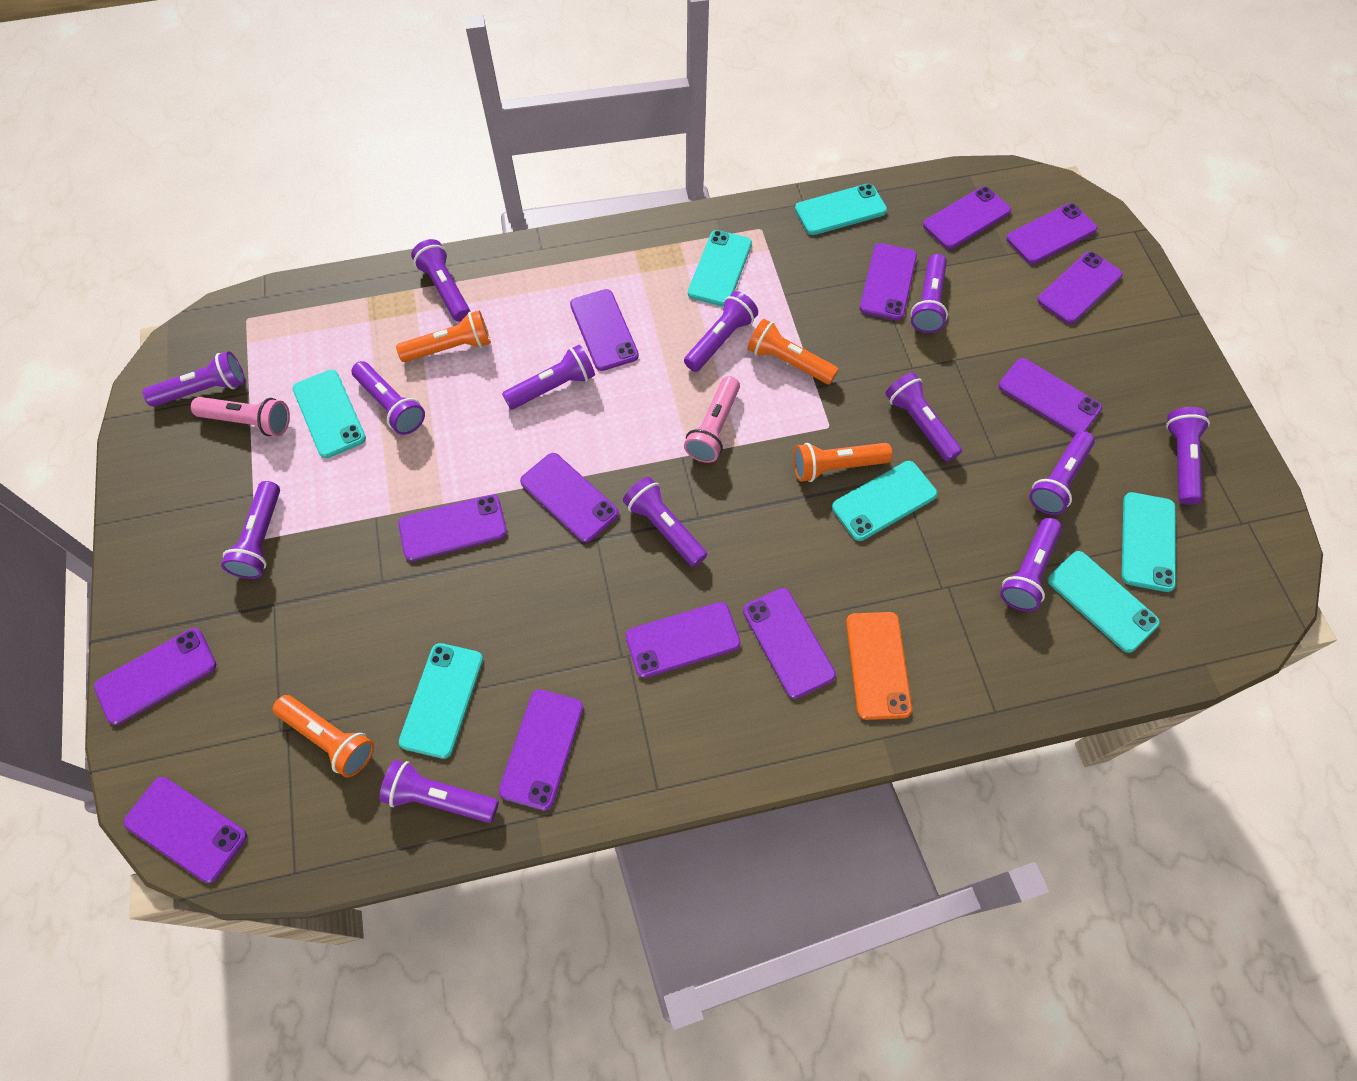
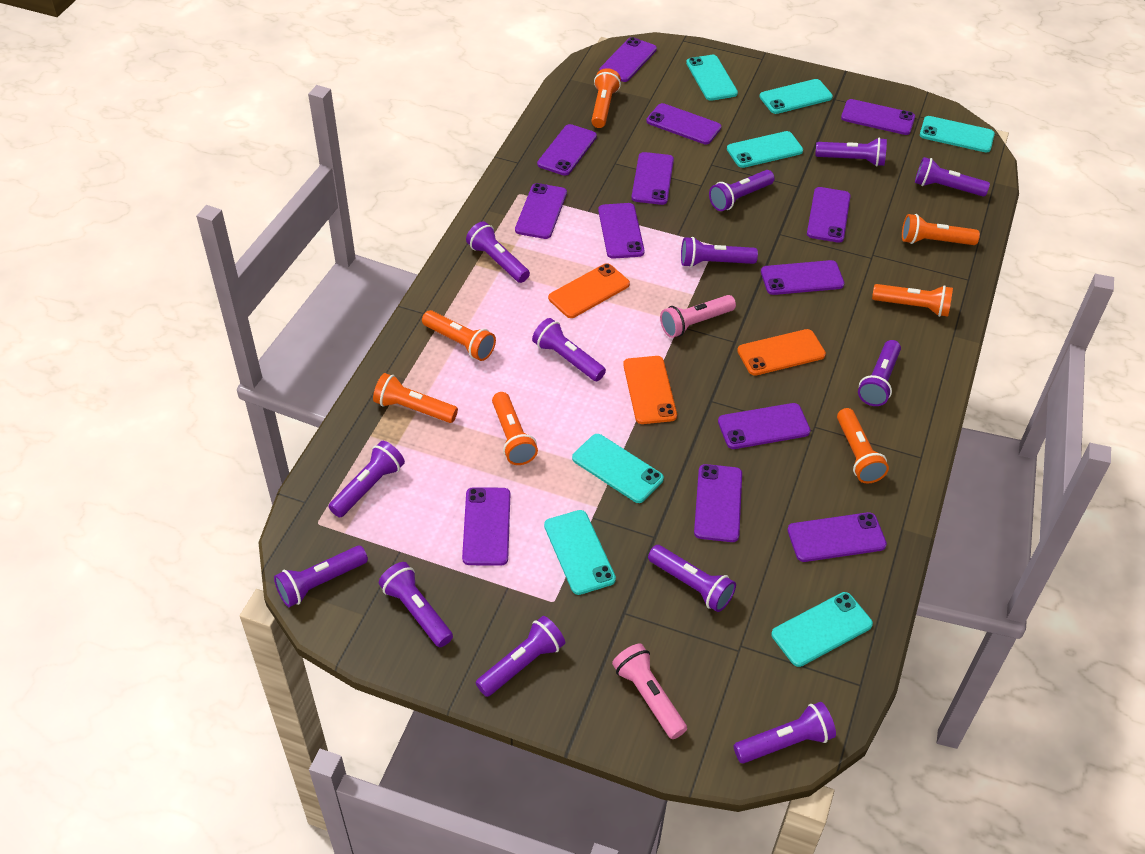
orange flashlight: 4 -> 7
orange phone: 1 -> 3

